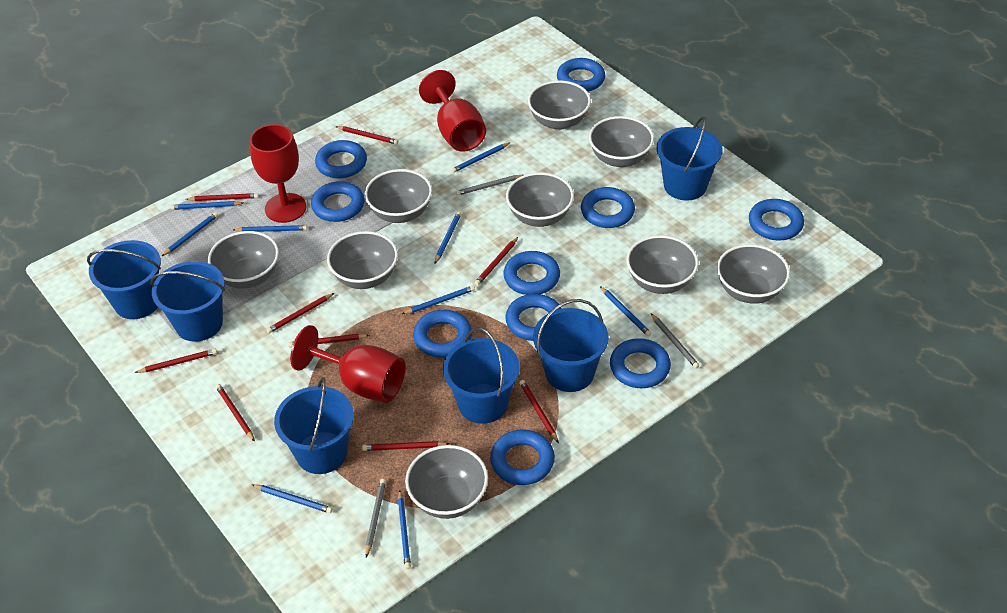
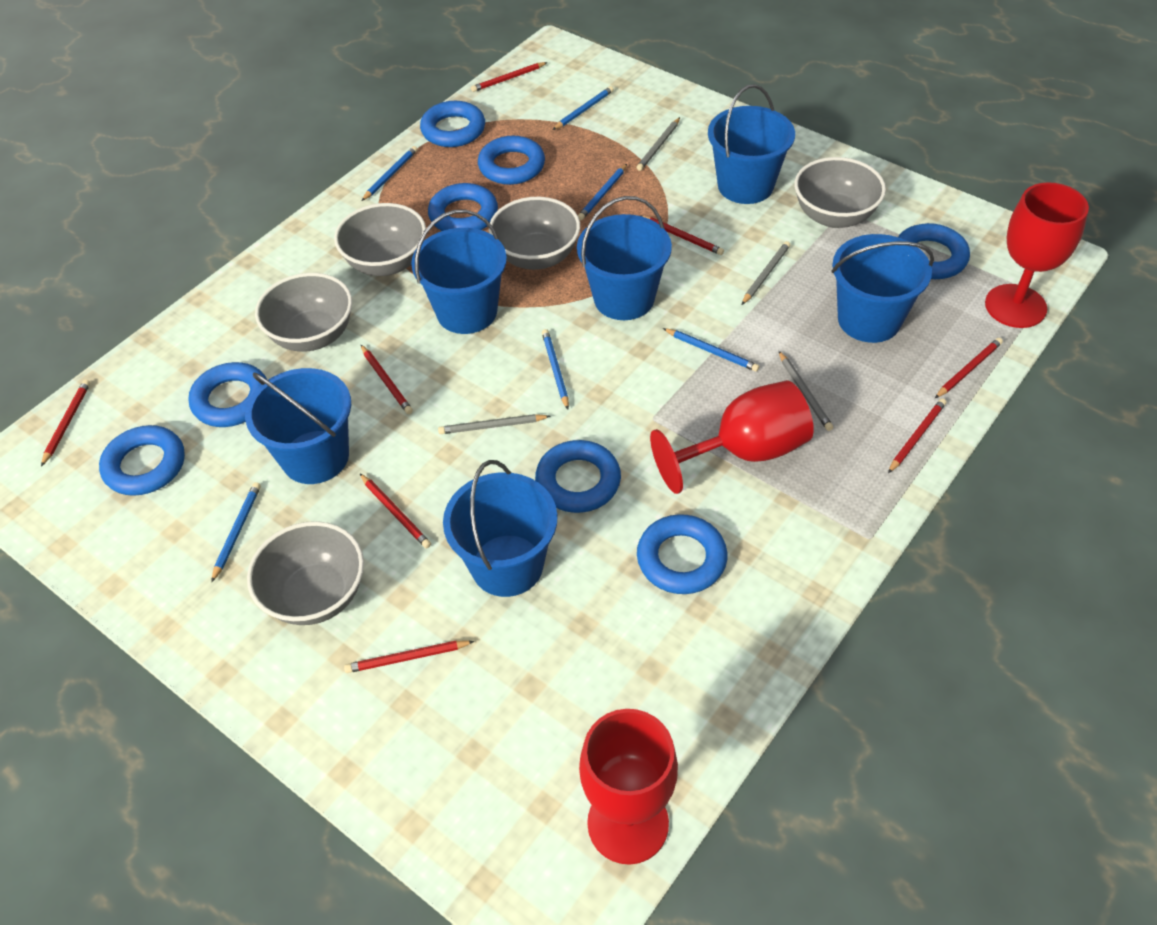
blue pencil: 9 -> 6
blue ring: 10 -> 8
grey bowl: 9 -> 5
grey pencil: 3 -> 4
red pencil: 9 -> 8

